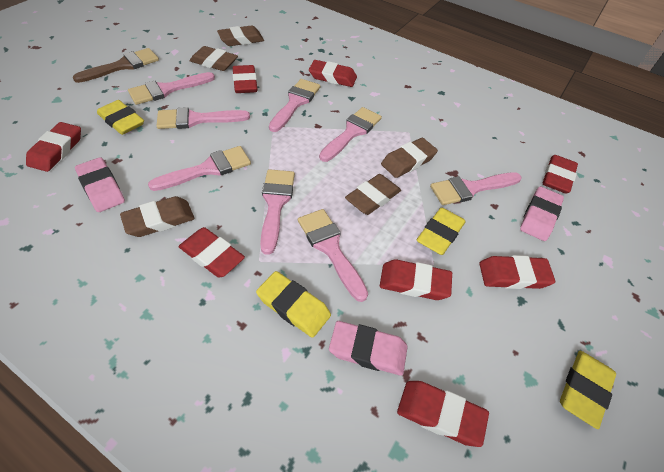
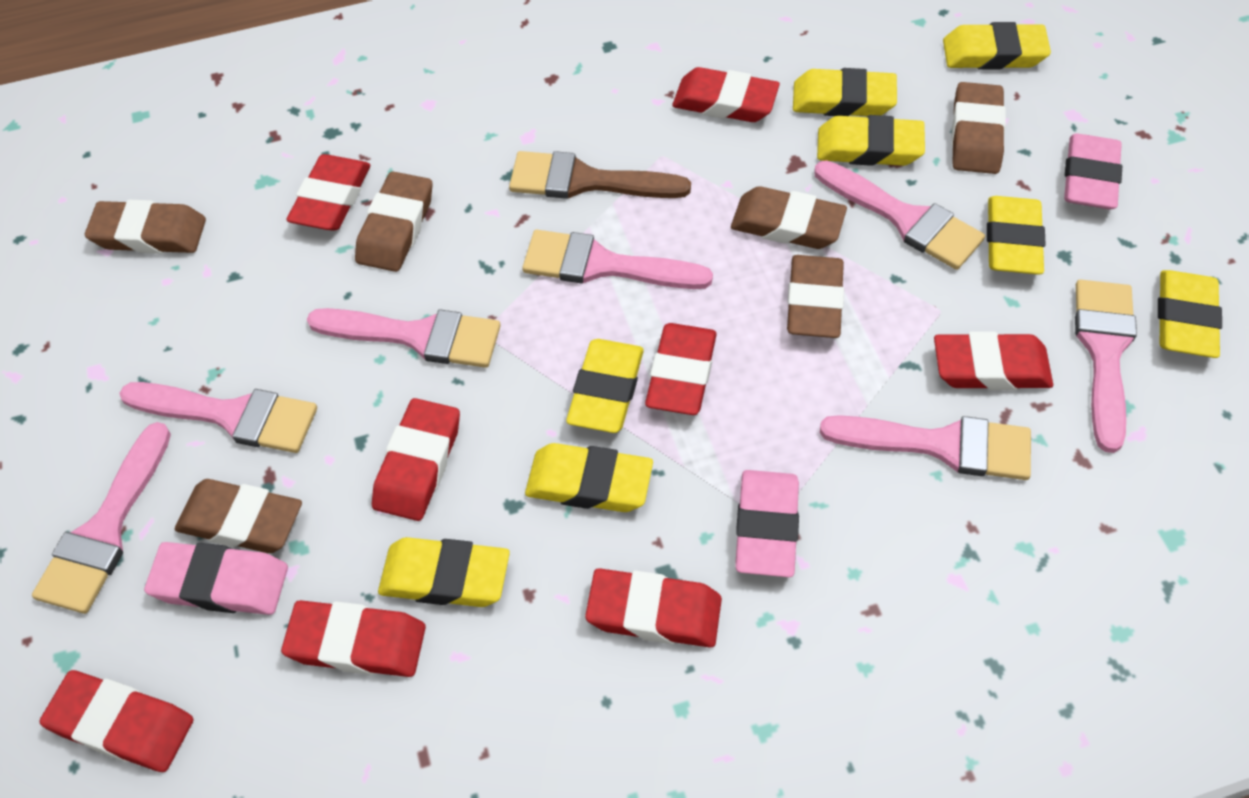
brown eraser: 5 -> 6
pink brush: 8 -> 7
yellow eraser: 4 -> 8

